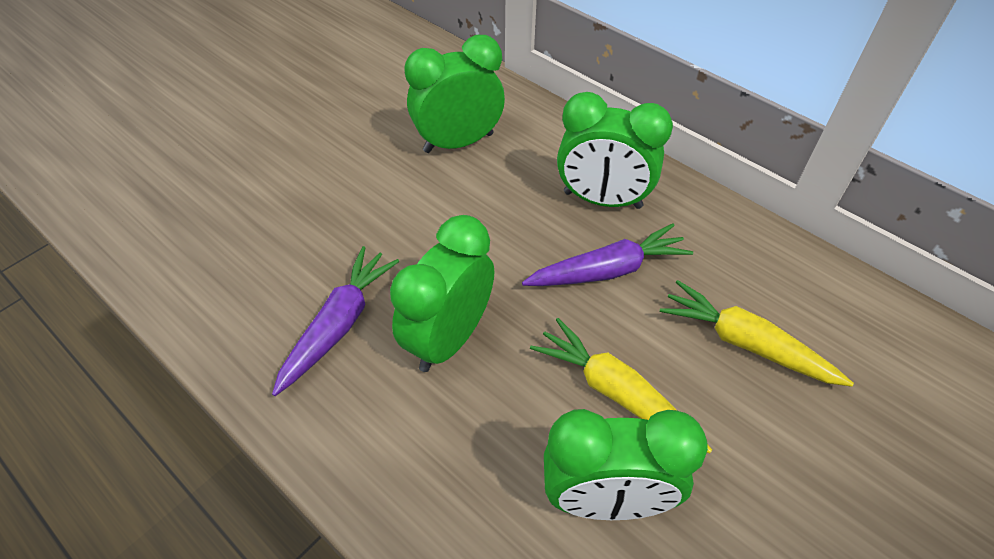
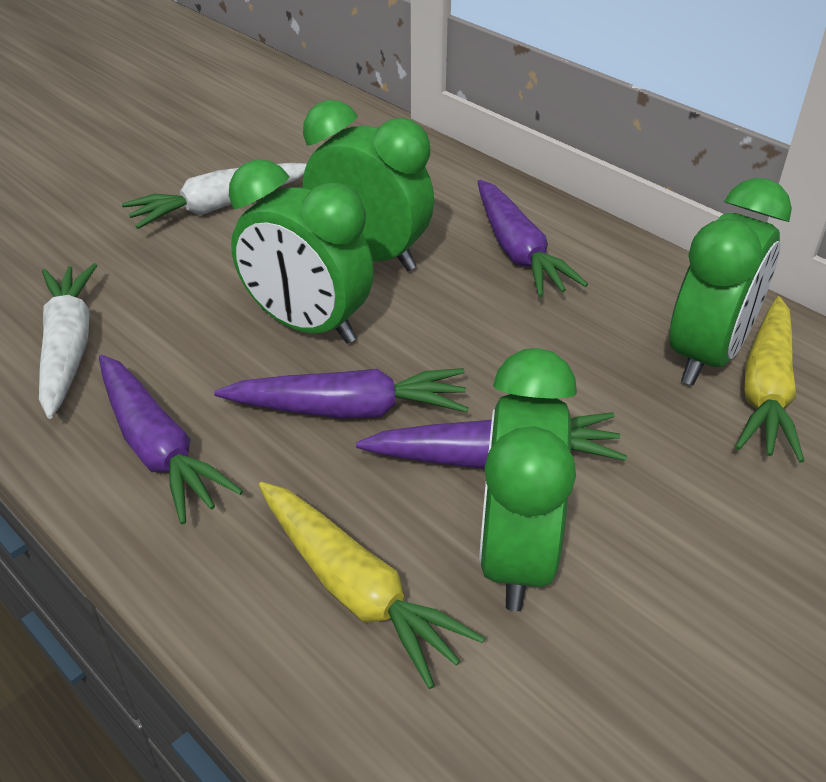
purple carrot: 2 -> 4
white carrot: 0 -> 2

